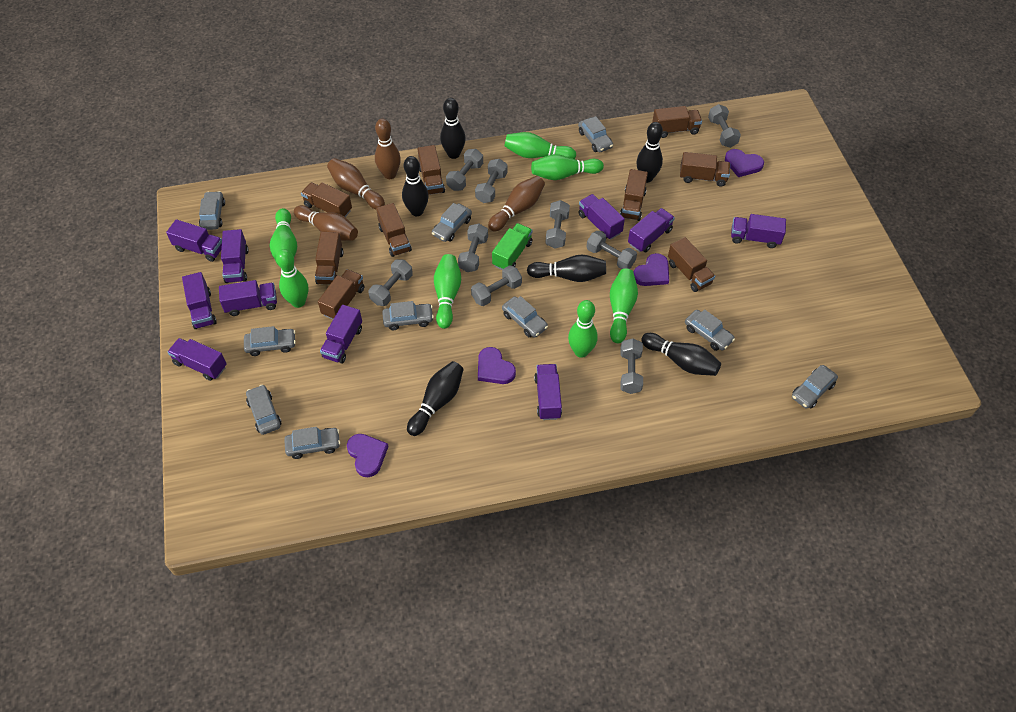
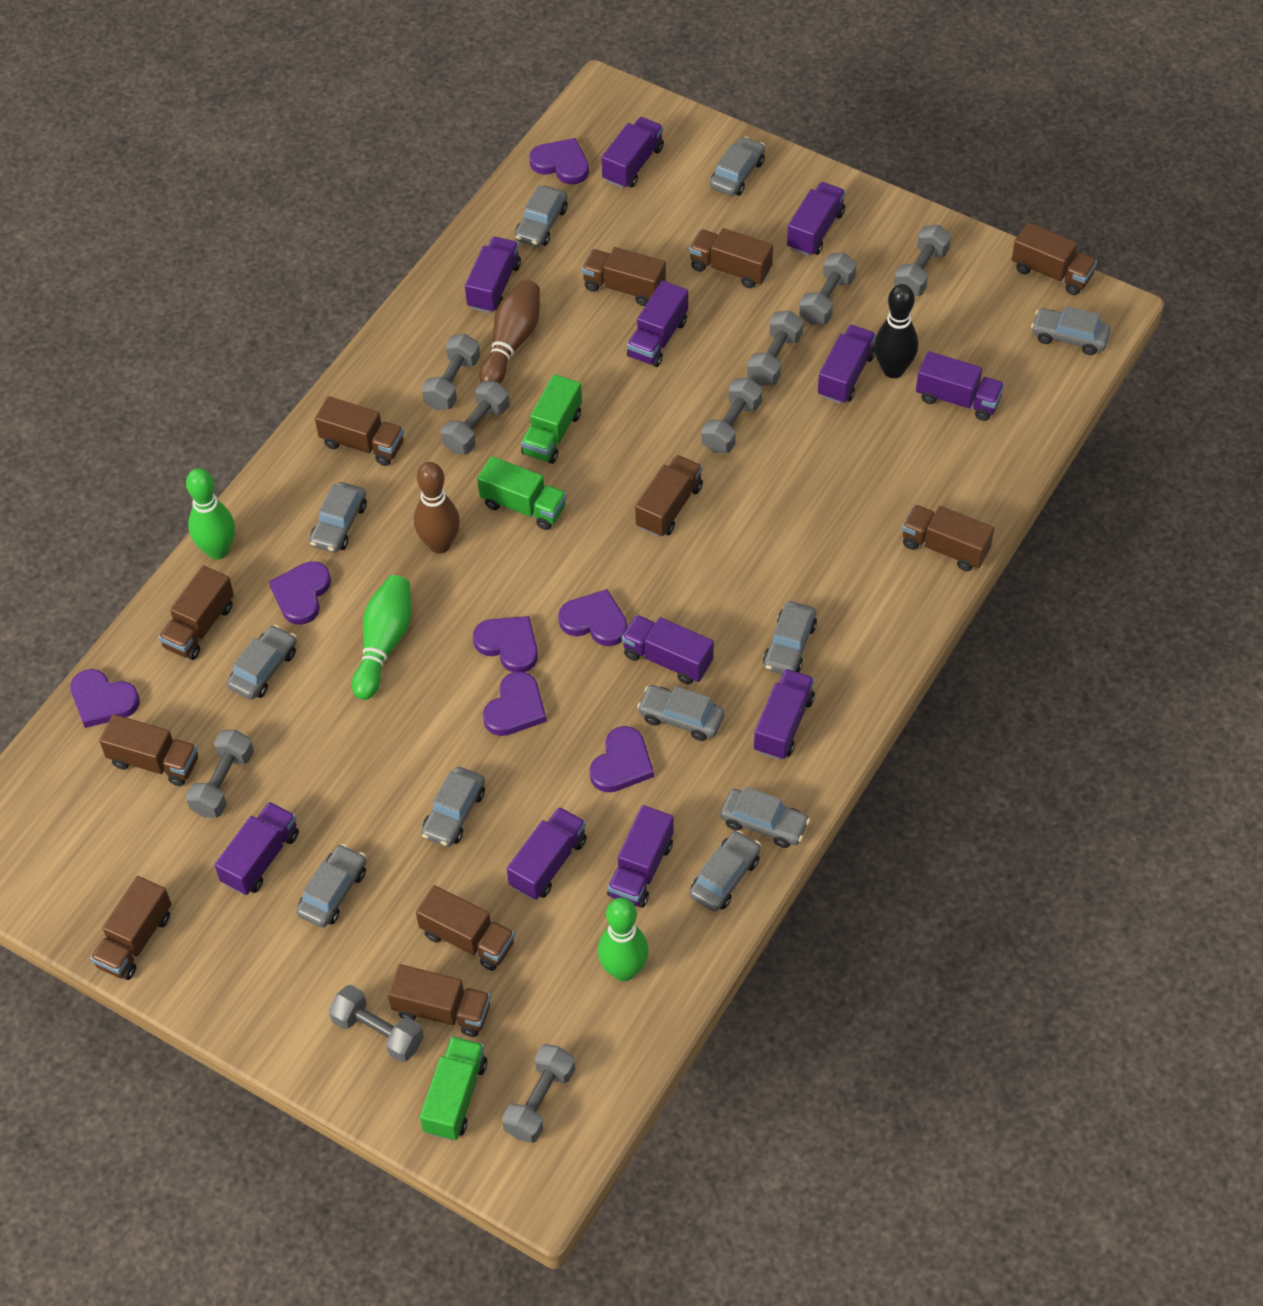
black bowling pin: 6 -> 1
brown bowling pin: 4 -> 2
brown truck: 9 -> 11
green bowling pin: 7 -> 3
green truck: 1 -> 3
grey car: 10 -> 11
purple heart: 4 -> 7
purple truck: 10 -> 11

